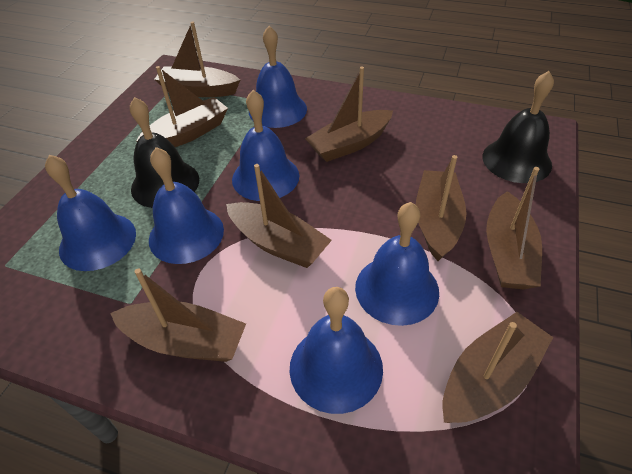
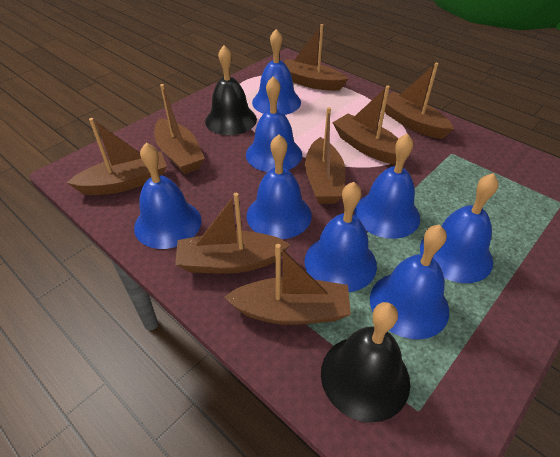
blue bell: 6 -> 8

